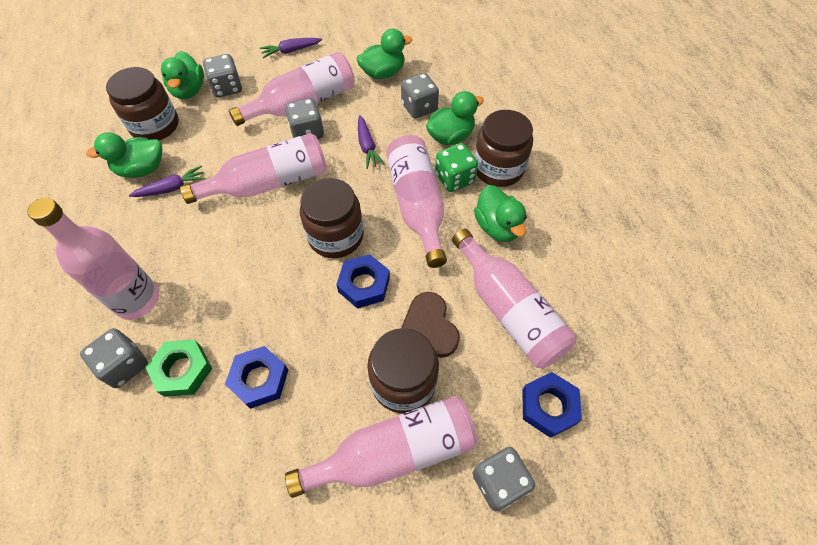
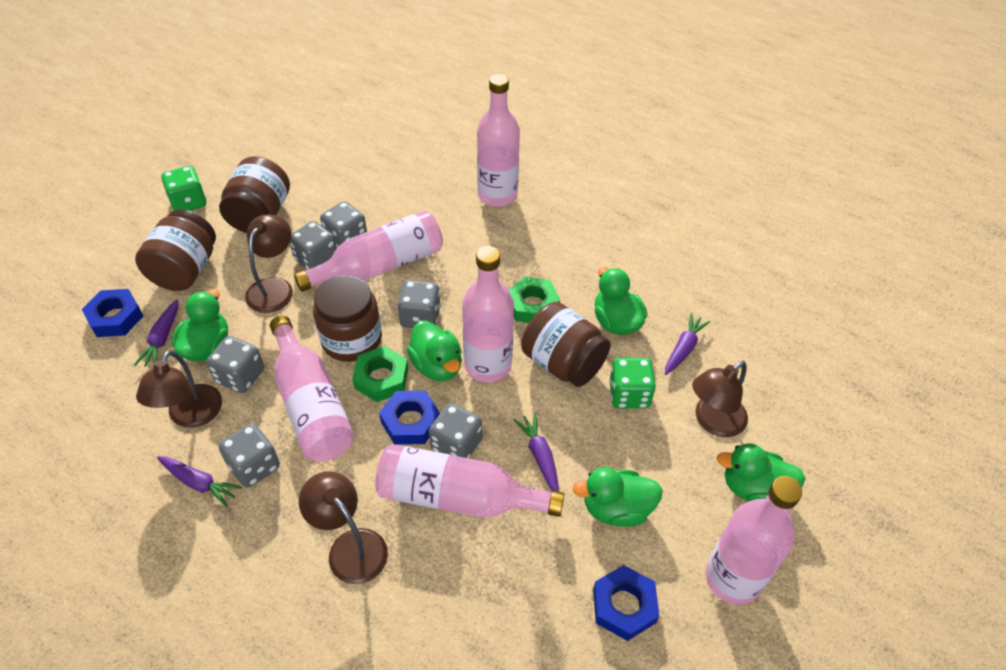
brown heart: 1 -> 0
brown lamp: 0 -> 4
green dice: 1 -> 2
green nut: 1 -> 2
grey dice: 5 -> 6
purple carrot: 3 -> 4

